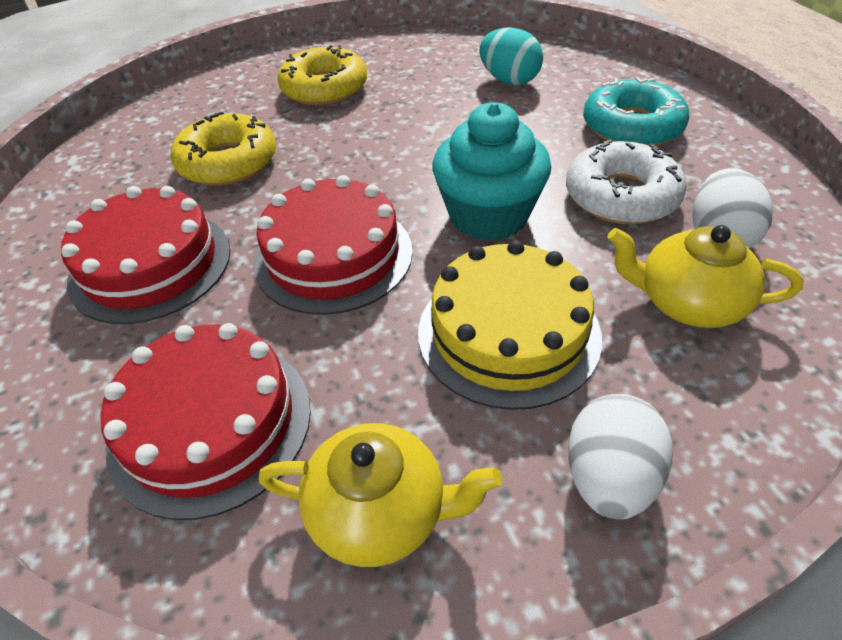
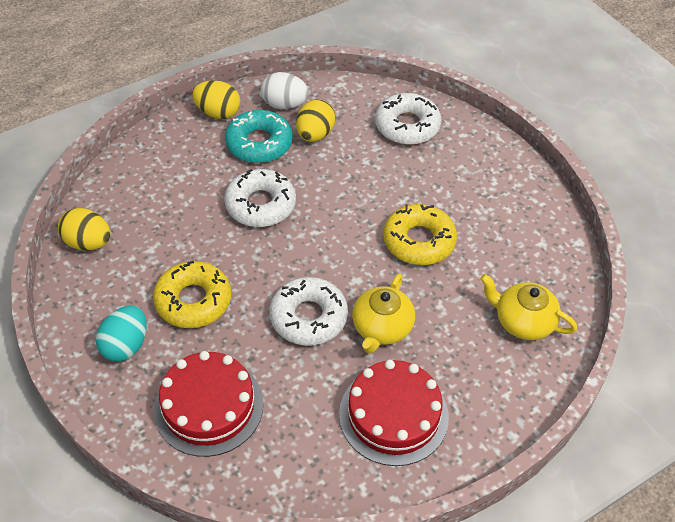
red cake: 3 -> 2
turquoise cupcake: 1 -> 0
white donut: 1 -> 3
white egg: 2 -> 1
yellow cake: 1 -> 0
yellow egg: 0 -> 3

